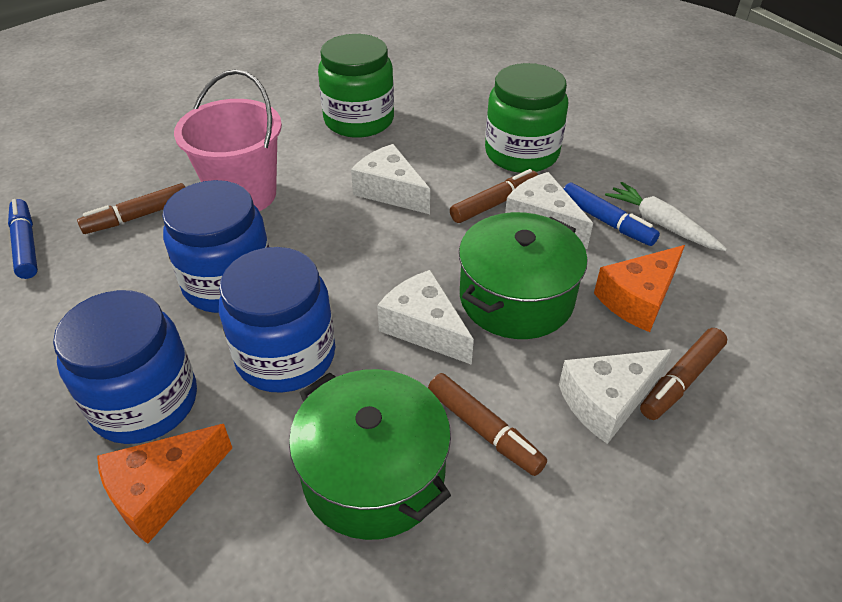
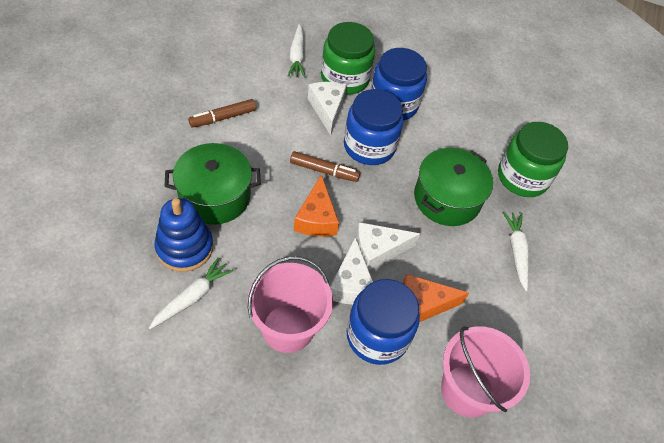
blue marker: 2 -> 0
blue stacking toy: 0 -> 1
brown marker: 4 -> 2
pink bucket: 1 -> 2
white carrot: 1 -> 3
white cheese: 4 -> 3

